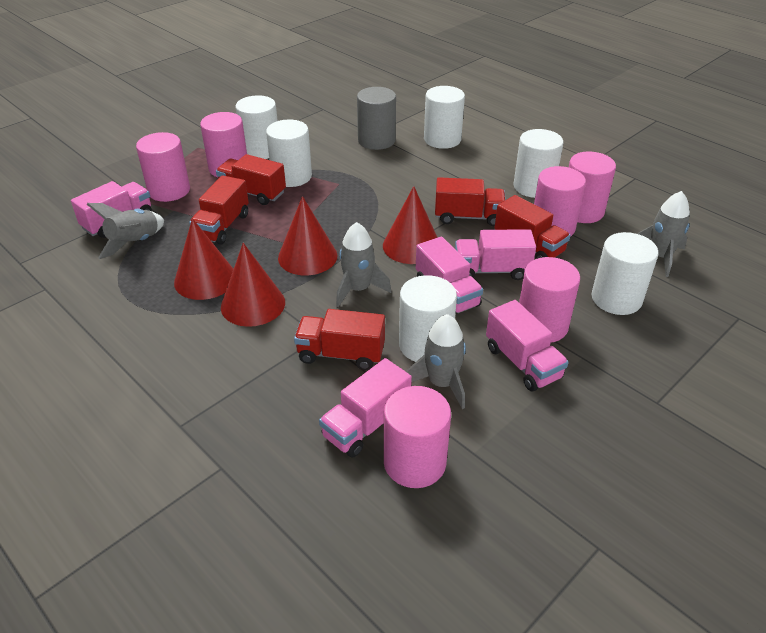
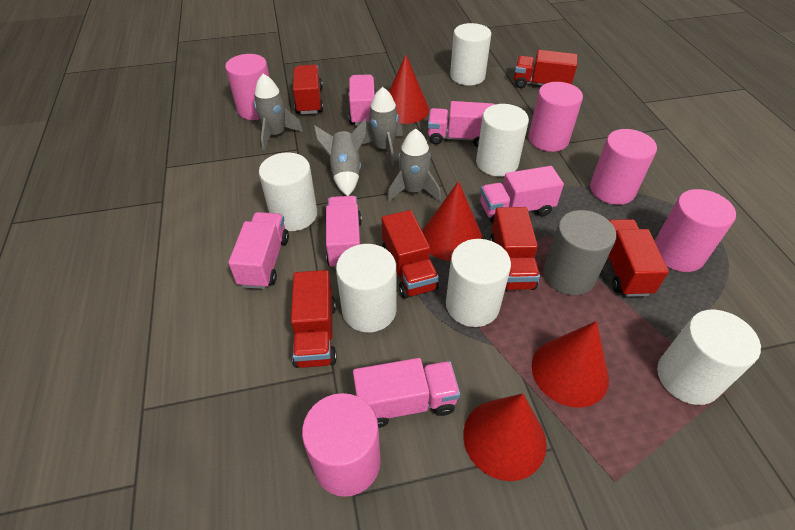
pink cylinder: 6 -> 5
pink truck: 5 -> 6
red truck: 5 -> 6

